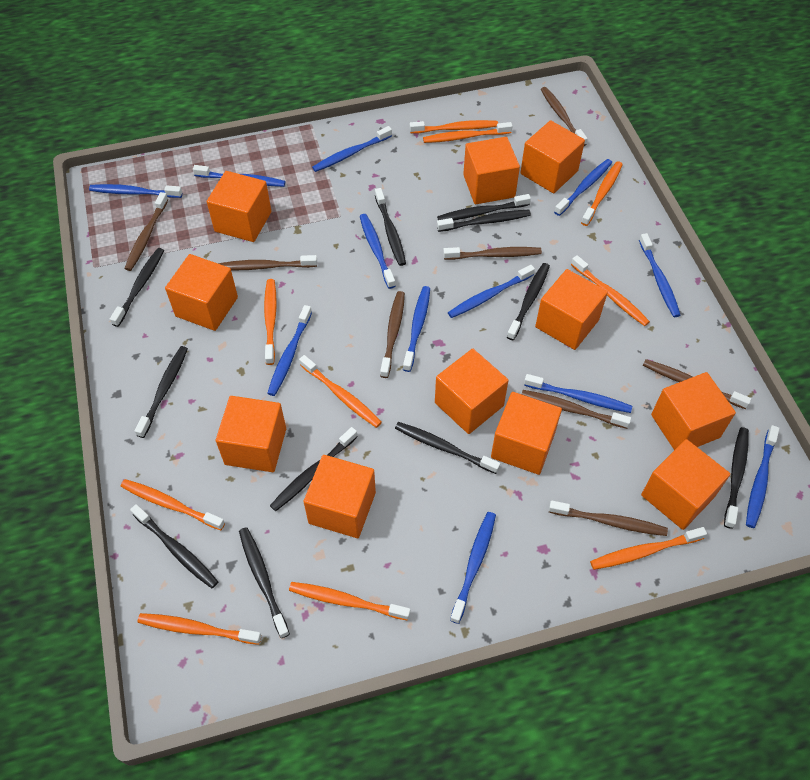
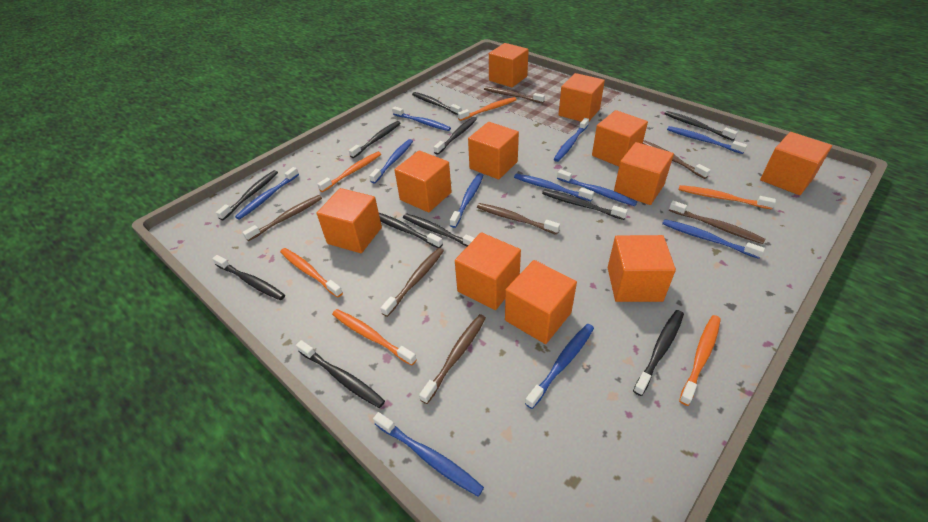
blue toothbrush: 12 -> 11
brown toothbrush: 8 -> 7
orange toothbrush: 10 -> 6

